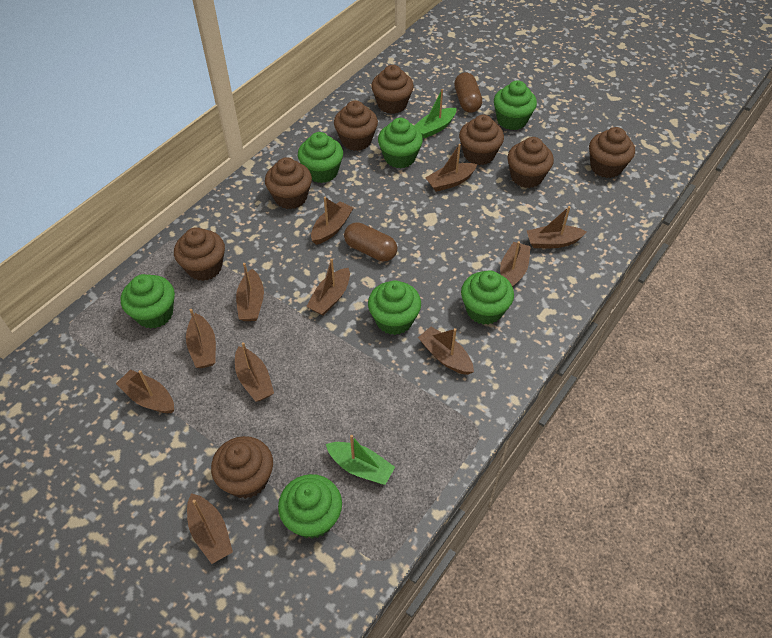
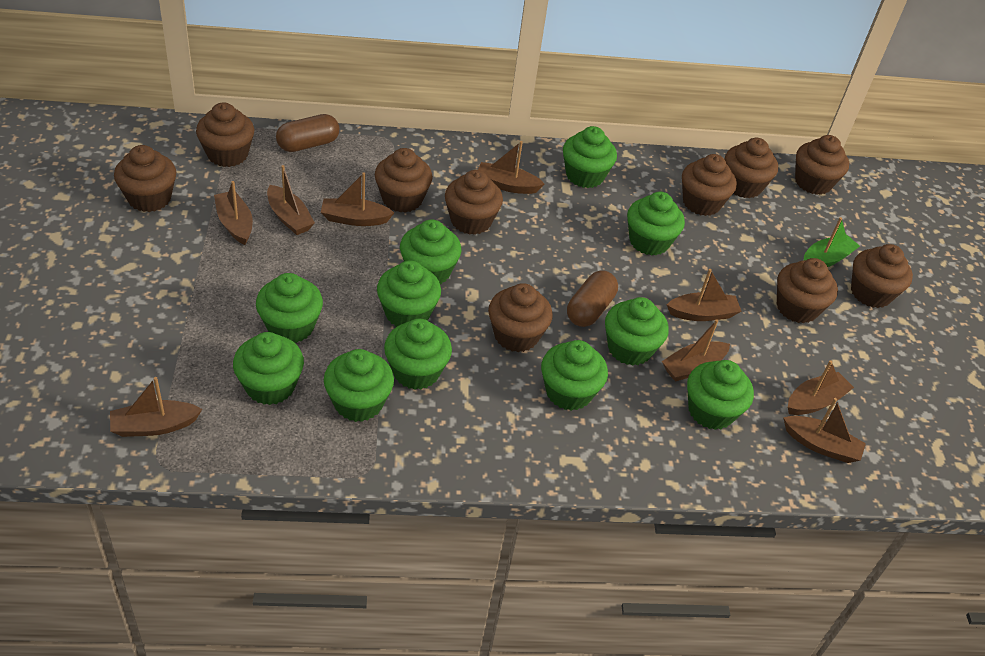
brown boat: 11 -> 9
brown cupcake: 8 -> 10
green boat: 2 -> 1
green cupcake: 7 -> 11

